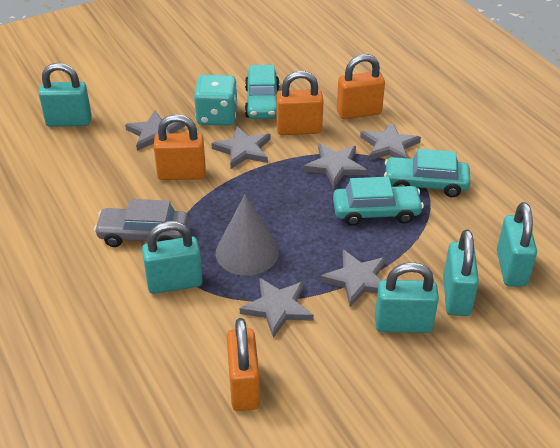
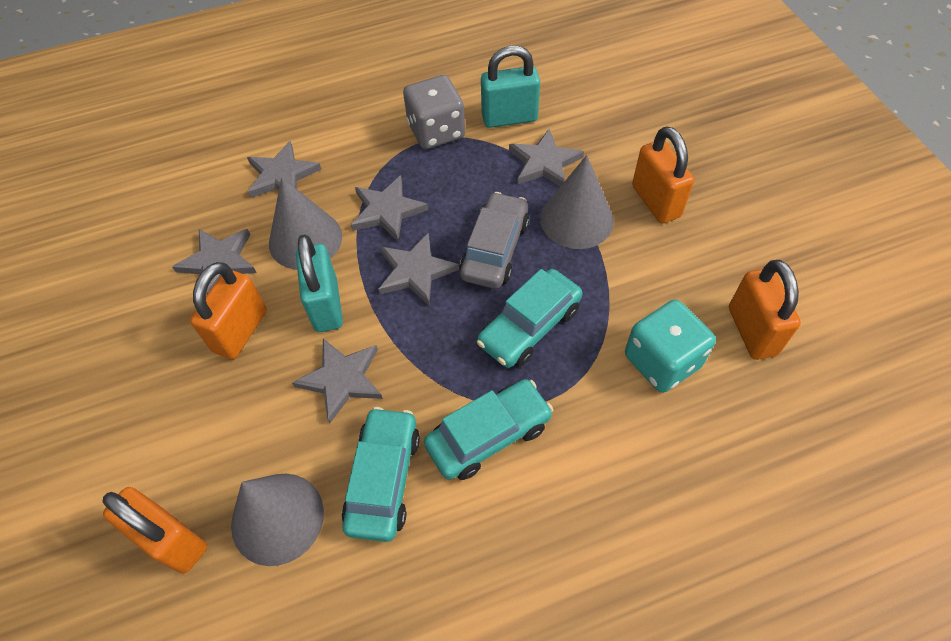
grey cone: 1 -> 3
grey dice: 0 -> 1
turquoise padlock: 5 -> 2

